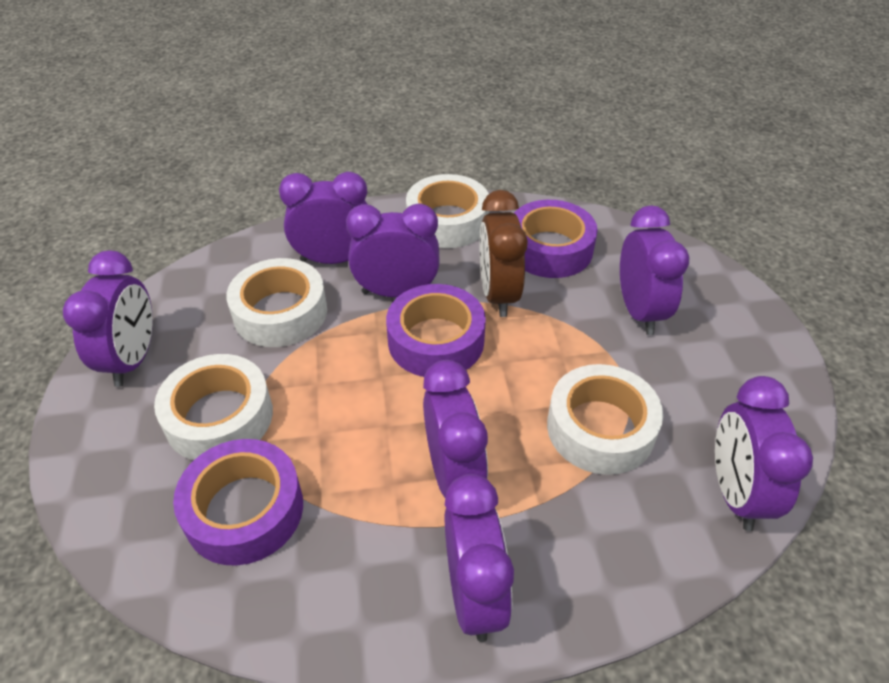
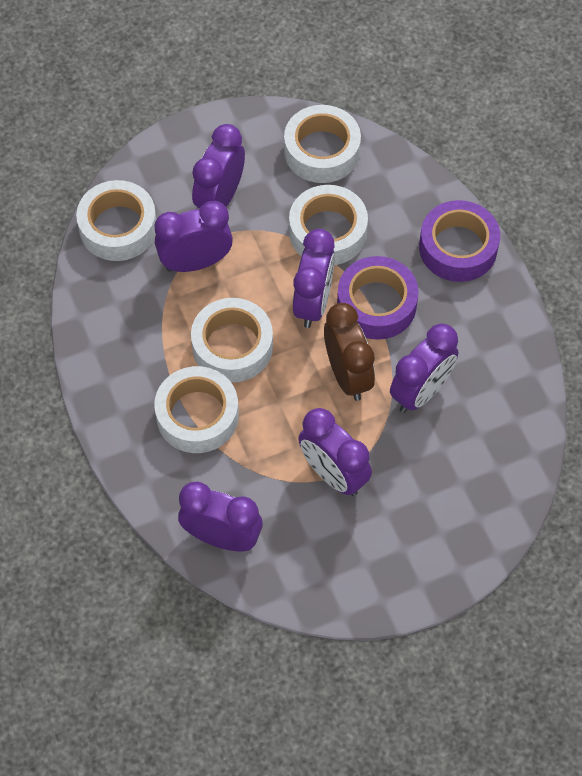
purple clock: 7 -> 6
purple tape: 3 -> 2
white tape: 4 -> 5

